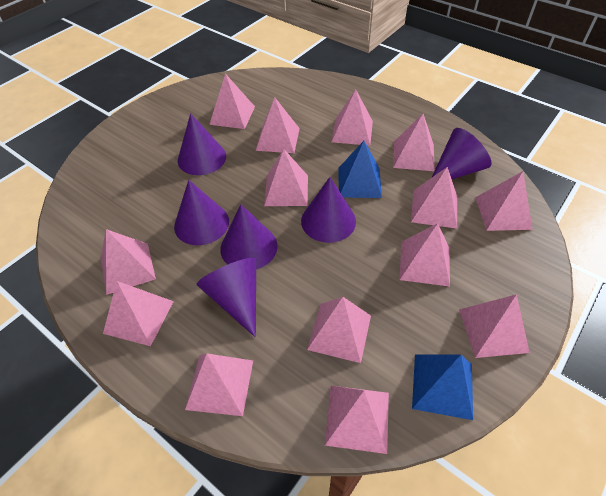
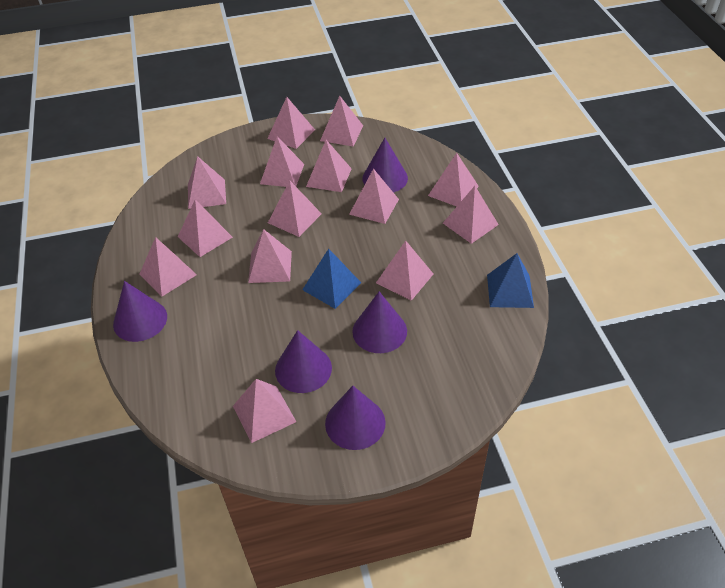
purple cone: 6 -> 5

